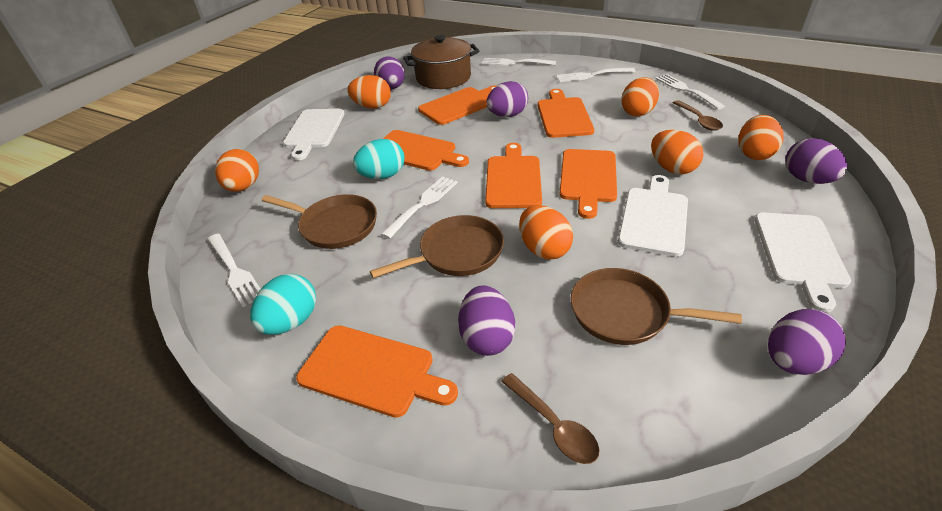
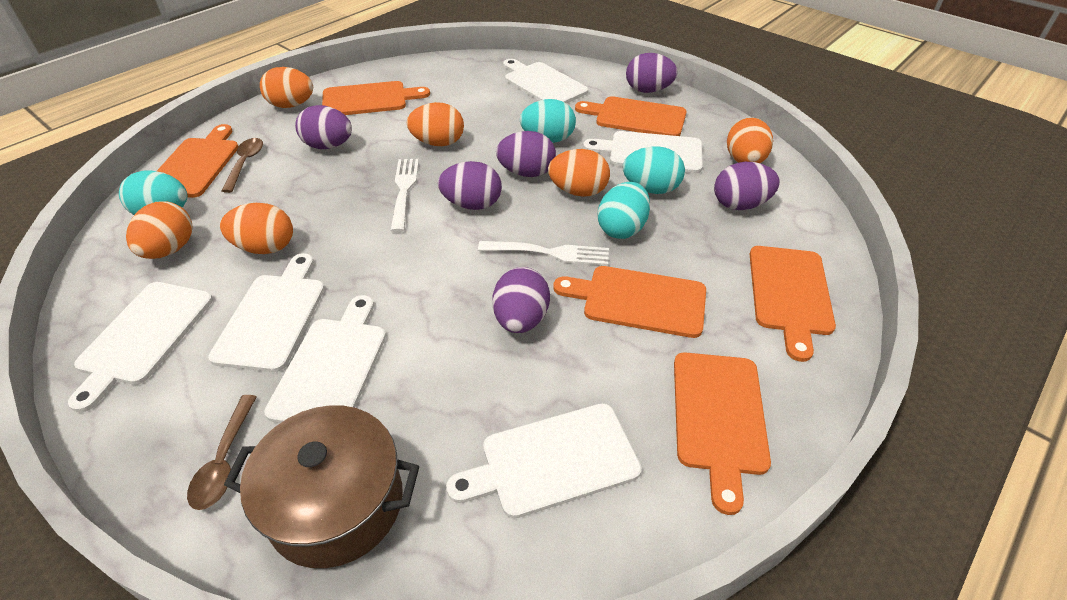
brown pan: 3 -> 0
purple egg: 5 -> 6
turquoise egg: 2 -> 4
white cutting board: 3 -> 6
white fork: 5 -> 2

